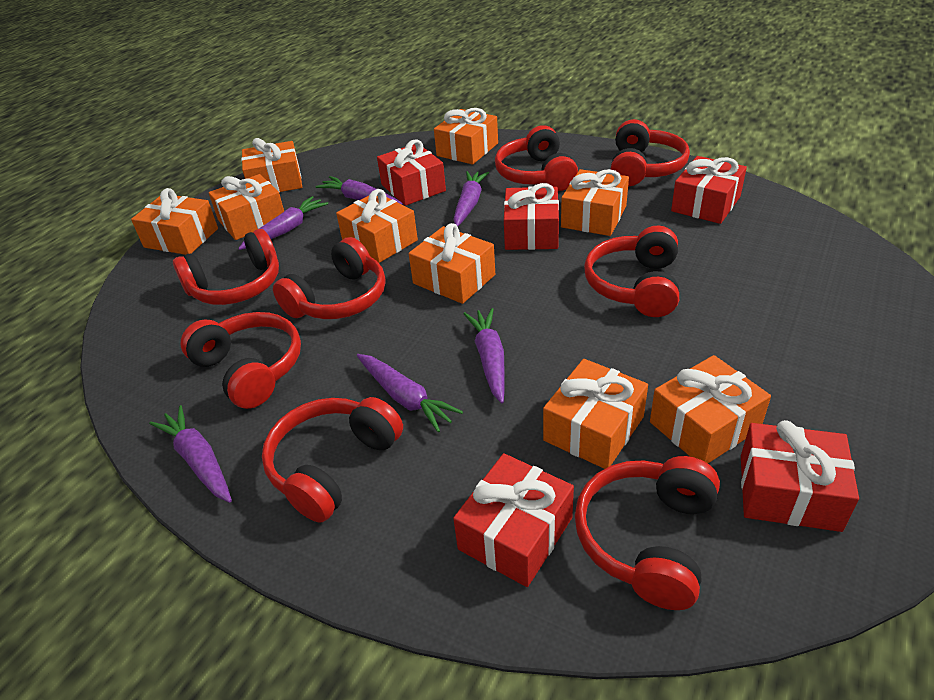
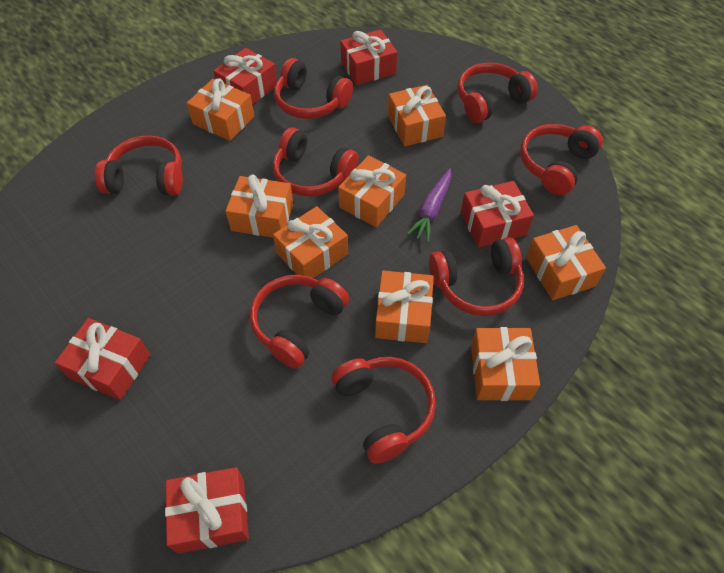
orange gift: 9 -> 8
purple carrot: 6 -> 1

